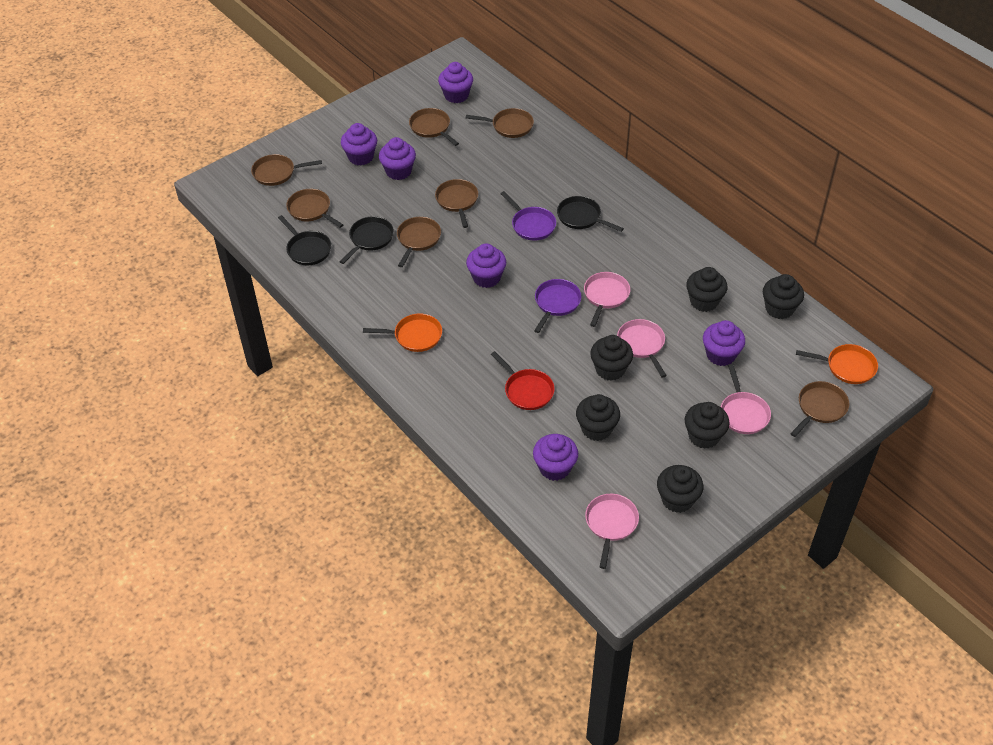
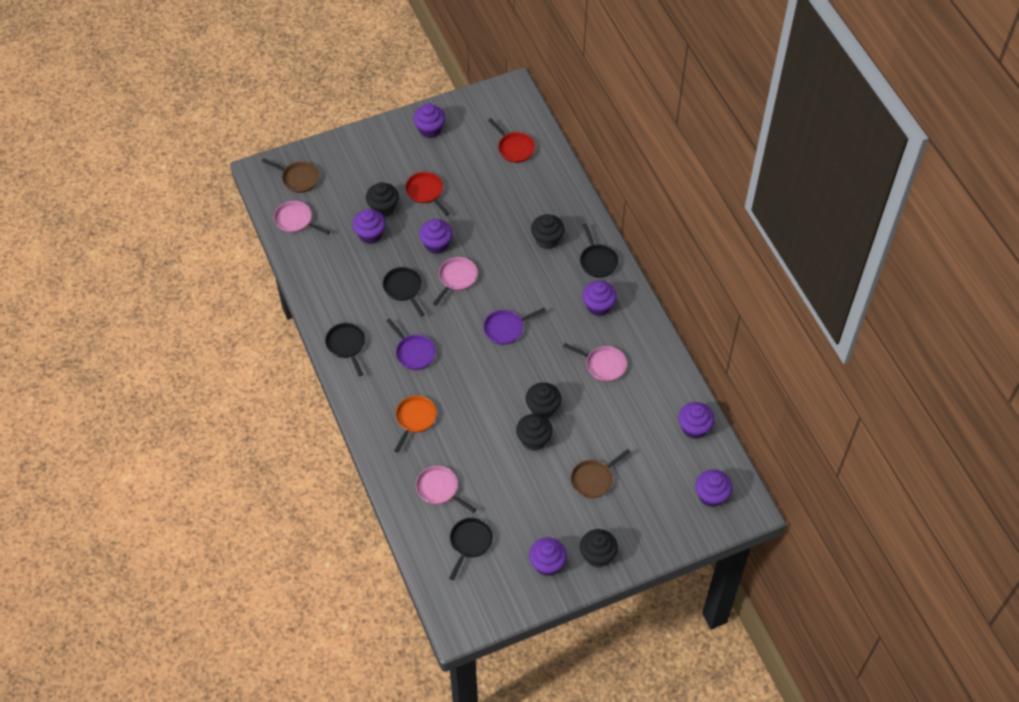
black cupcake: 6 -> 5
black pan: 3 -> 4
brown pan: 7 -> 2
orange pan: 2 -> 1
purple cupcake: 6 -> 7
red pan: 1 -> 2

